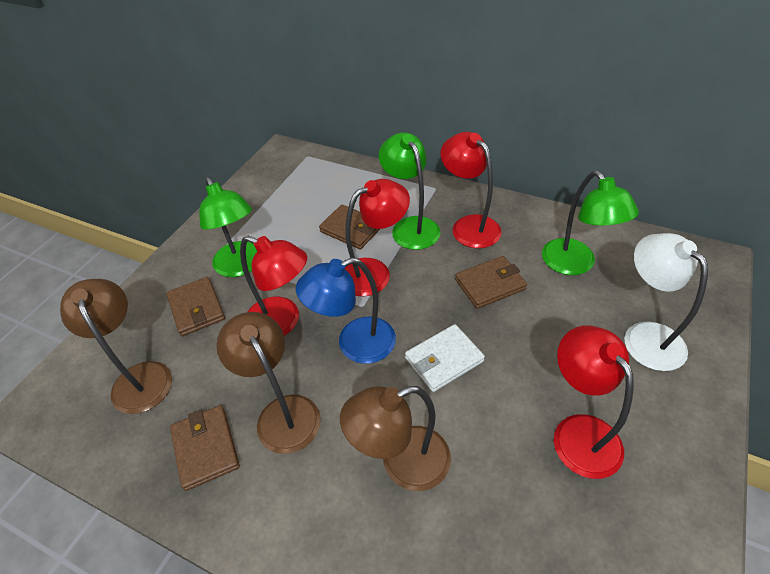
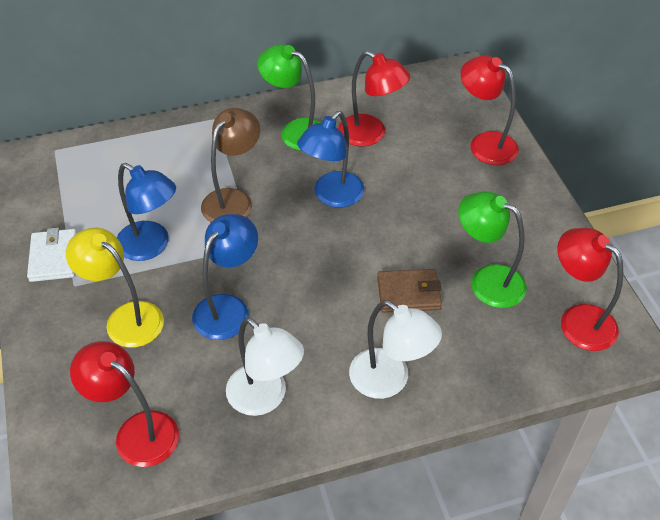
blue lamp: 1 -> 3
brown lamp: 3 -> 1
brown wallet: 4 -> 1
green lamp: 3 -> 2
white lamp: 1 -> 2
yellow lamp: 0 -> 1

